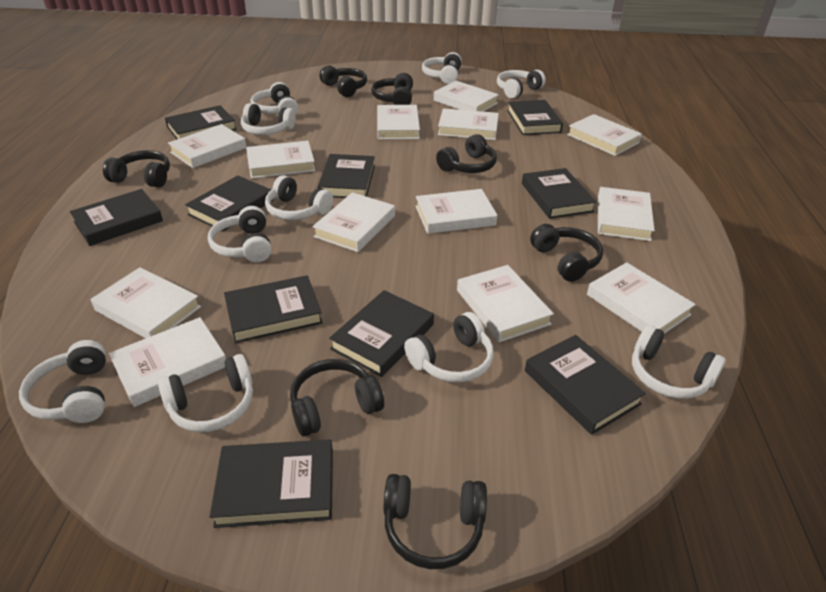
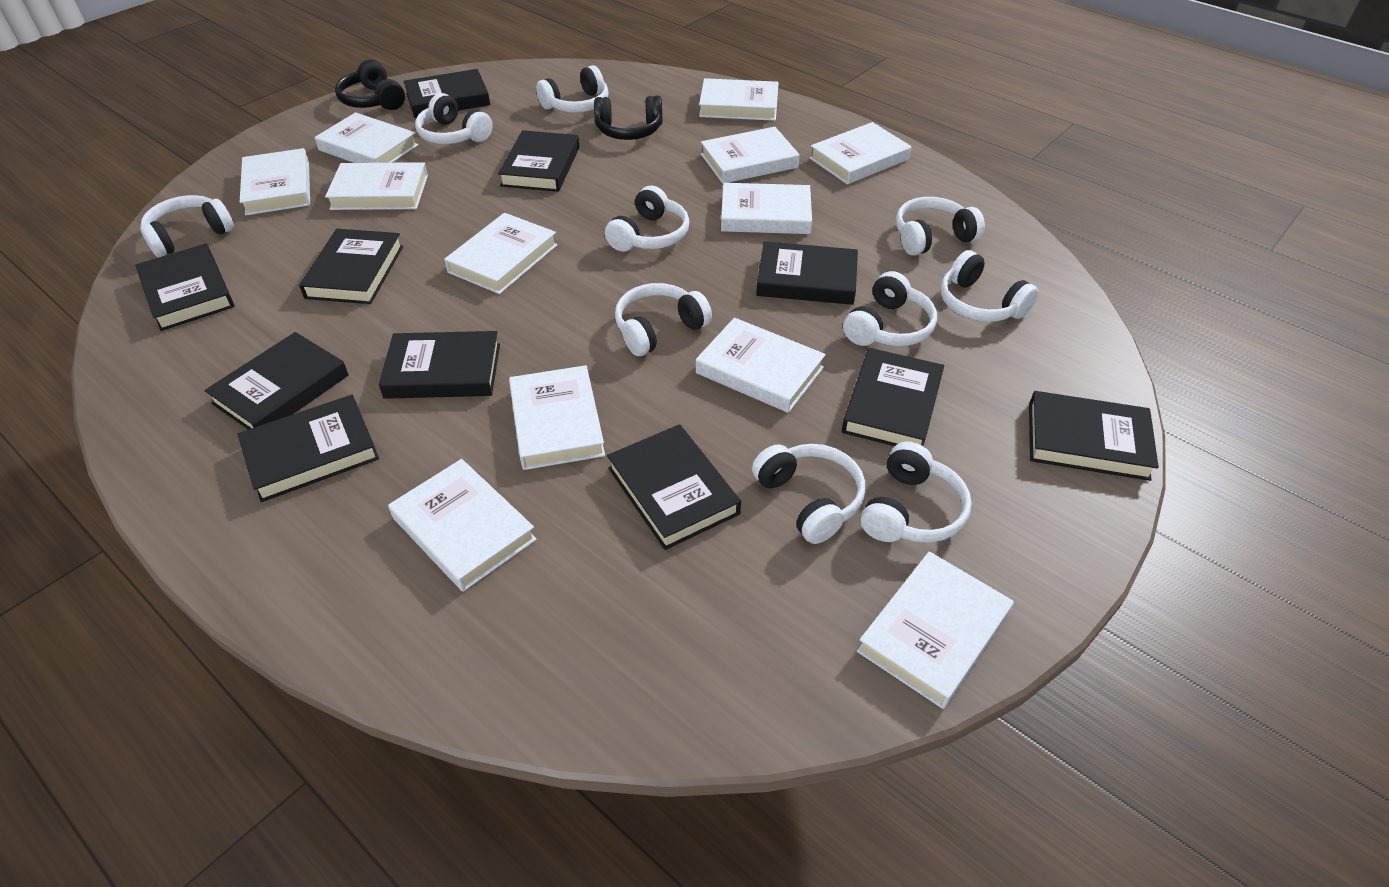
black book: 10 -> 11
black headphones: 7 -> 2
white book: 13 -> 12

